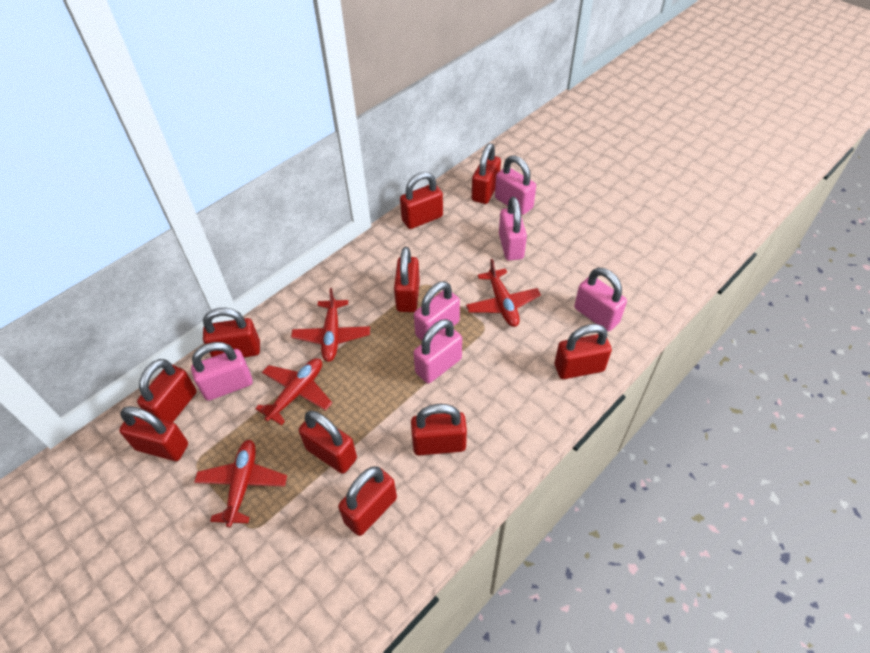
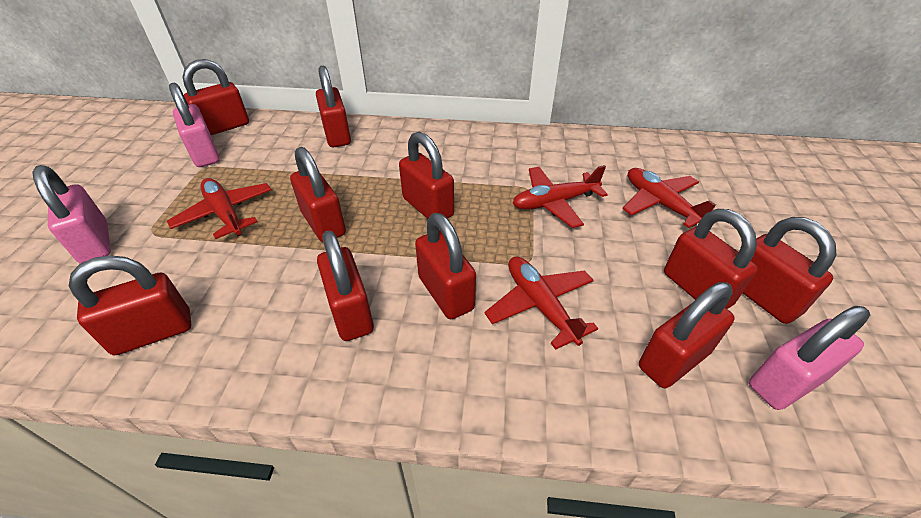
pink padlock: 6 -> 3

